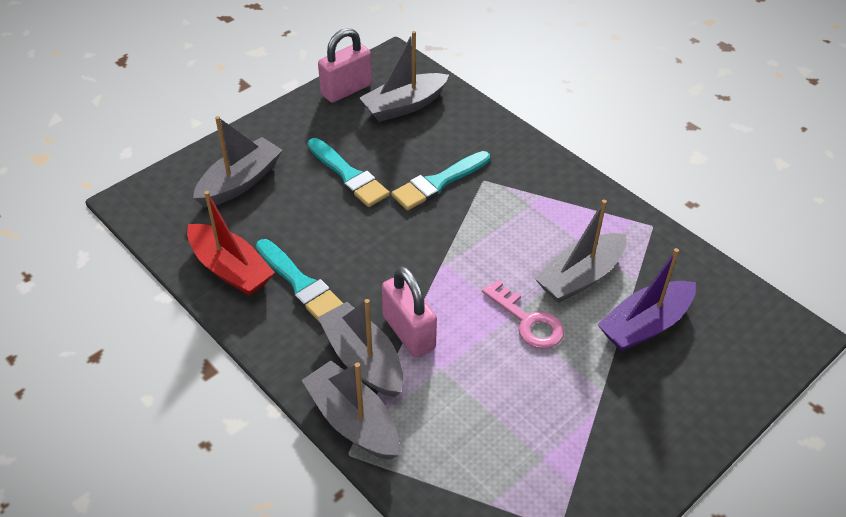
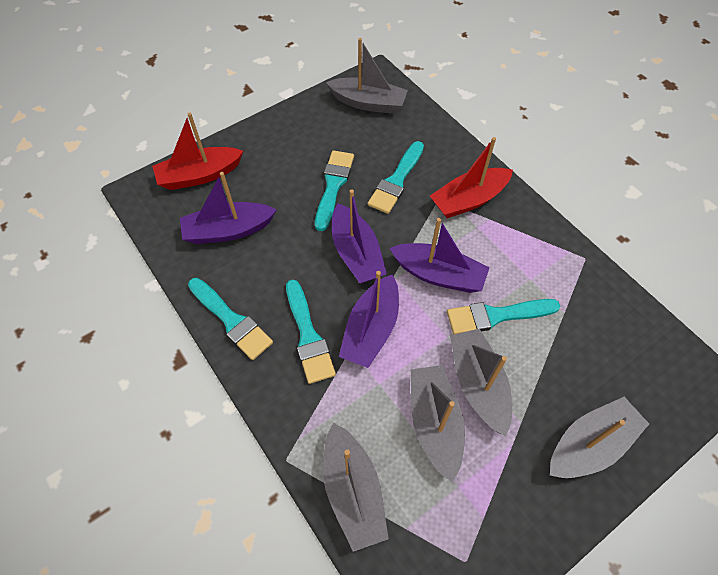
pink key: 1 -> 0
pink padlock: 2 -> 0
purple boat: 1 -> 4
red boat: 1 -> 2
turquoise brush: 3 -> 5

